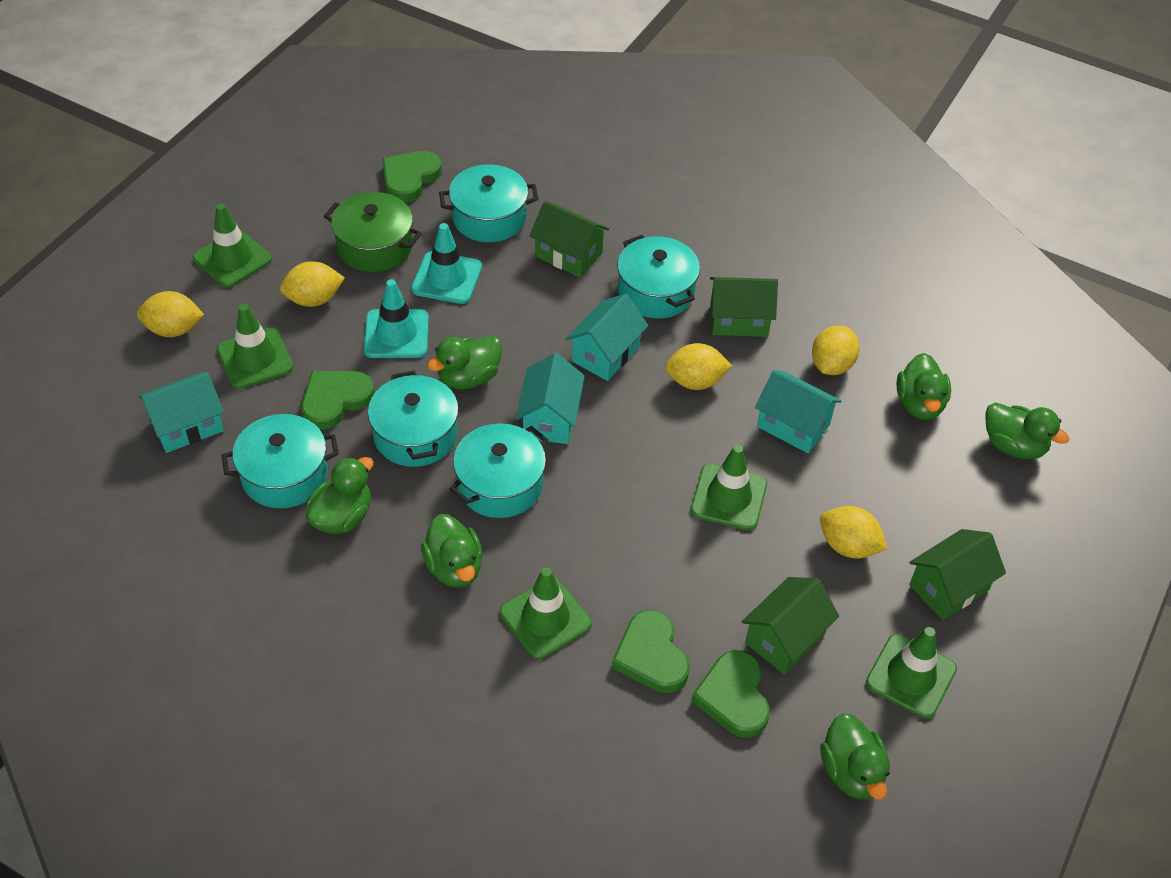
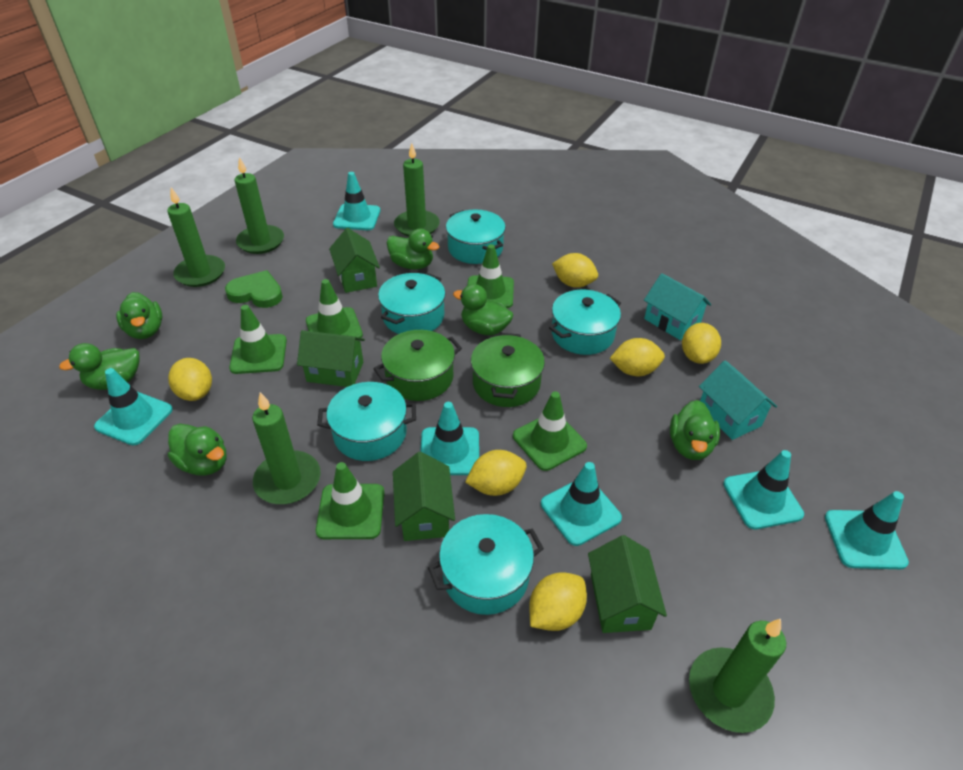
green candle: 0 -> 5
green heart: 4 -> 1
green pot: 1 -> 2
turquoise house: 4 -> 2
turquoise traffic cone: 2 -> 6
yellow lemon: 5 -> 6

